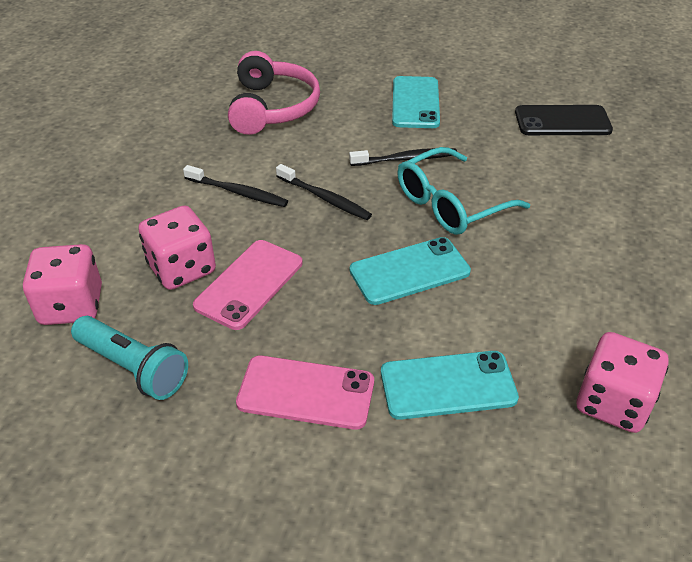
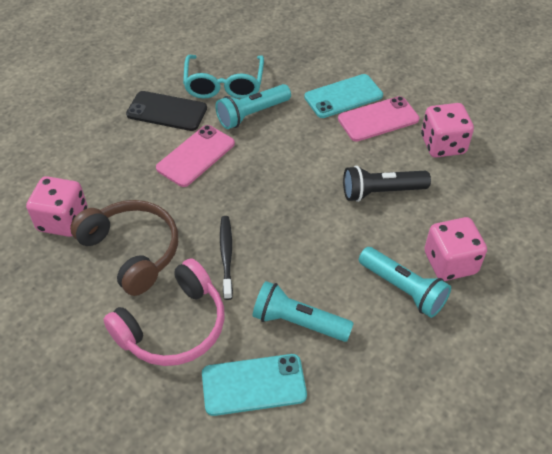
black flashlight: 0 -> 1
black toothbrush: 3 -> 1
brown headphones: 0 -> 1
turquoise flashlight: 1 -> 3
turquoise phone: 3 -> 2

